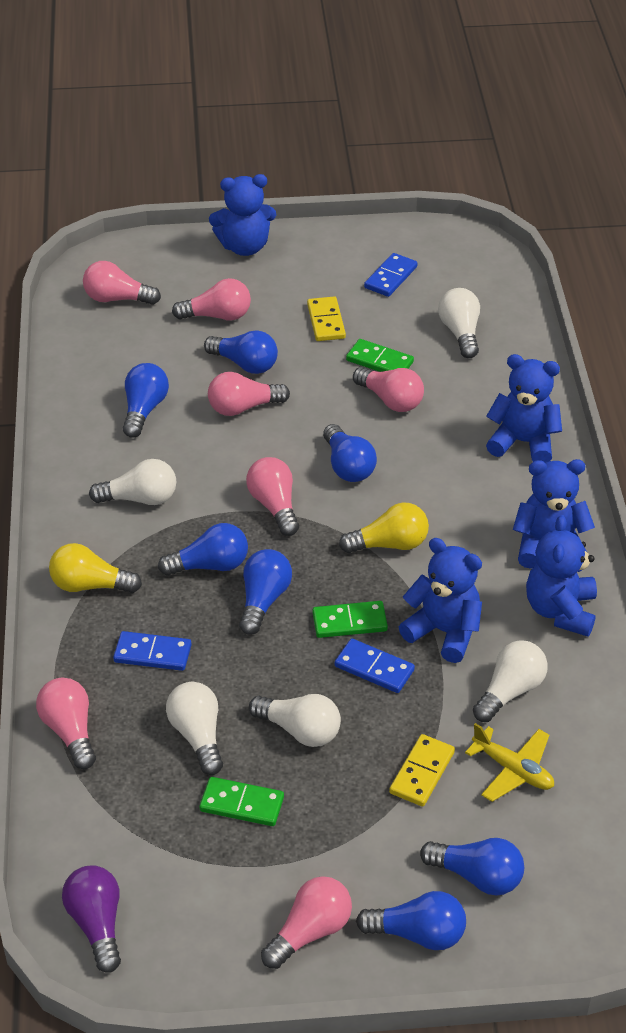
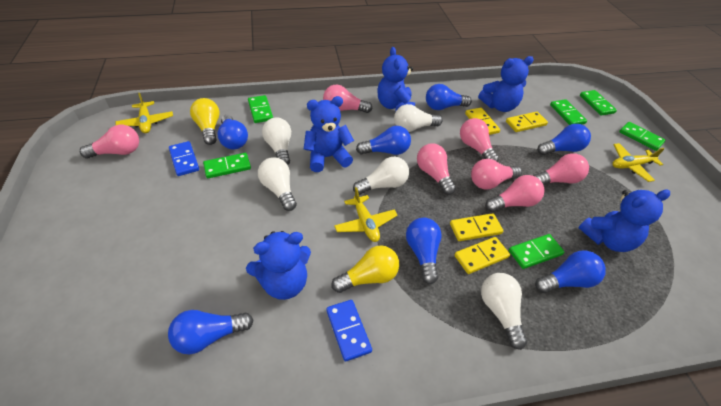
blue domino: 3 -> 2
green domino: 3 -> 6
purple light bulb: 1 -> 0
yellow domino: 2 -> 4
yellow plane: 1 -> 3

